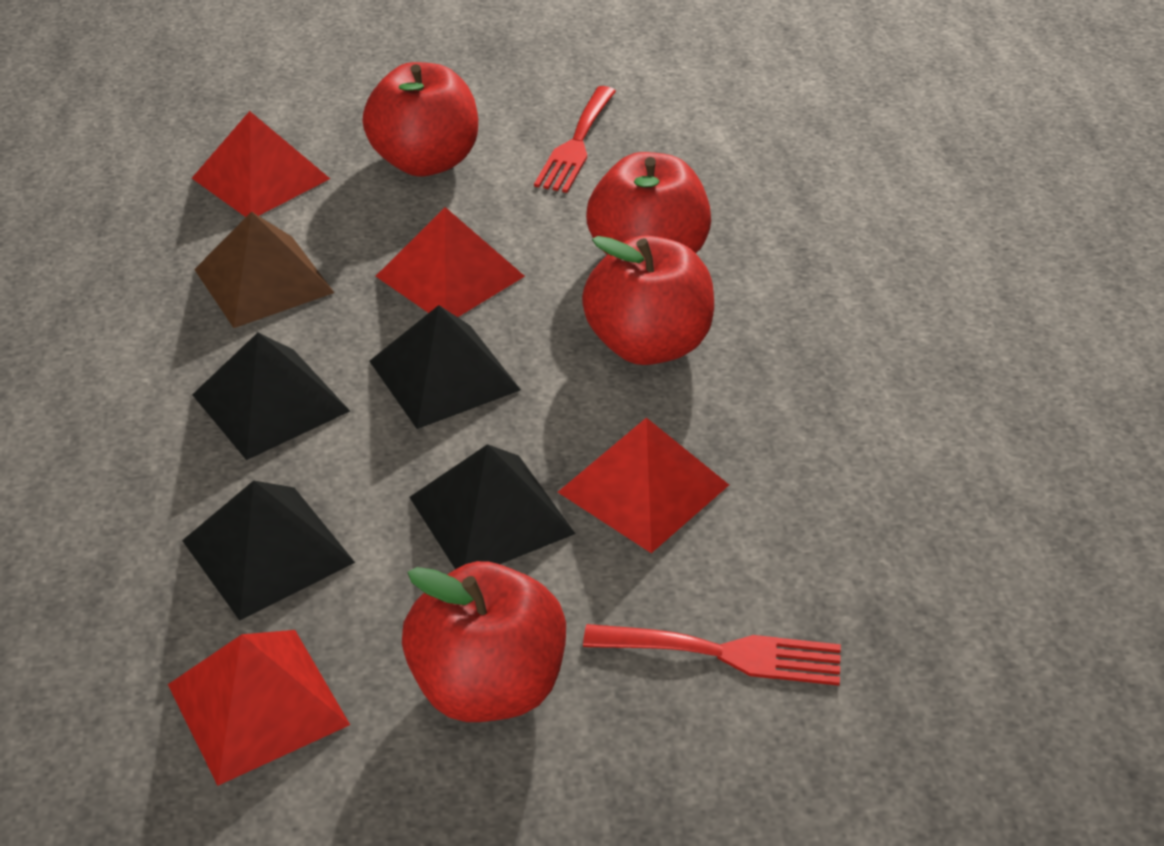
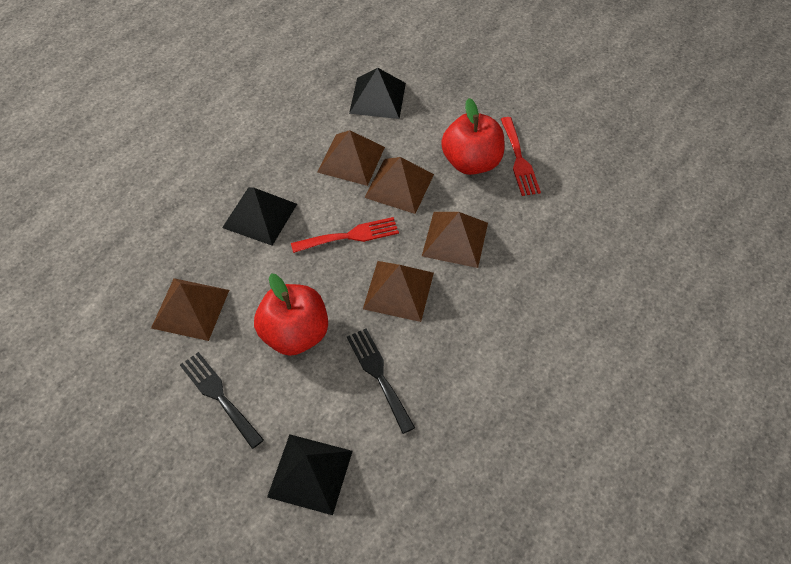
black fork: 0 -> 2
black pyramid: 4 -> 3
brown pyramid: 1 -> 5
red apple: 4 -> 2
red pyramid: 4 -> 0

